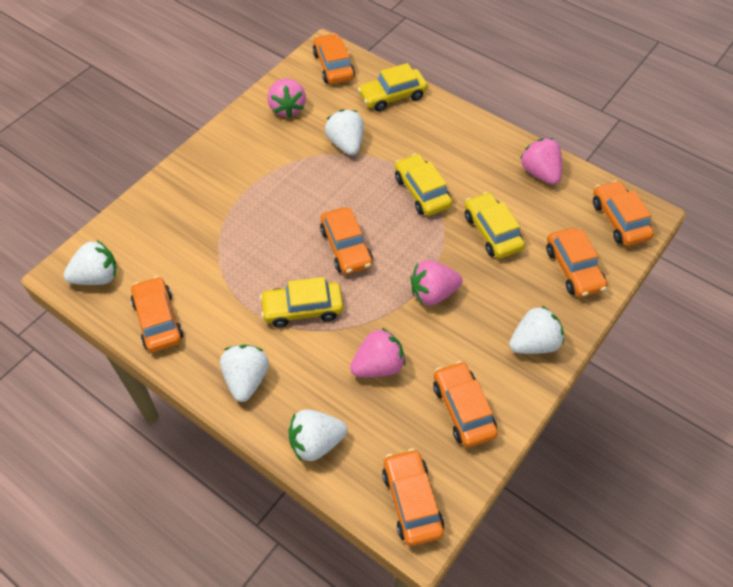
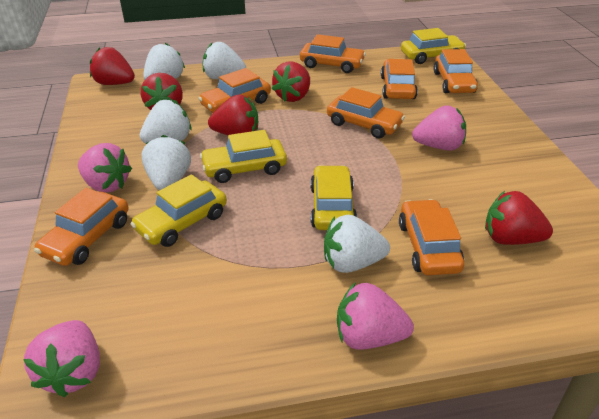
red strawberry: 0 -> 5

